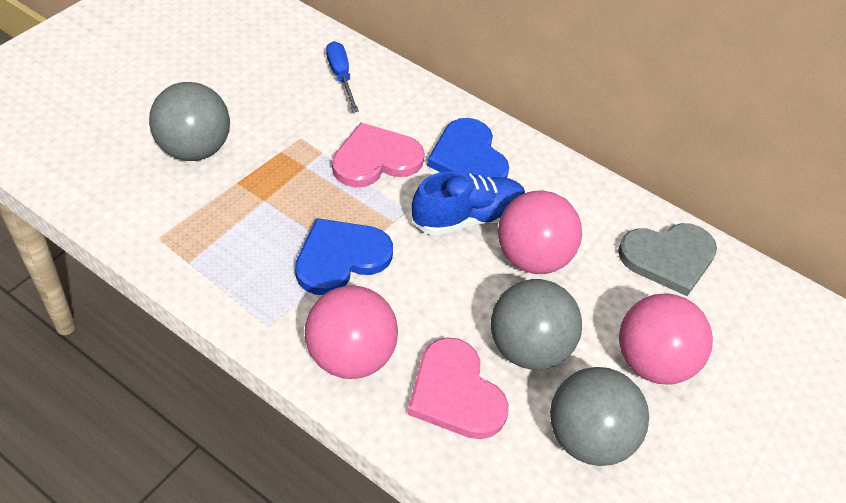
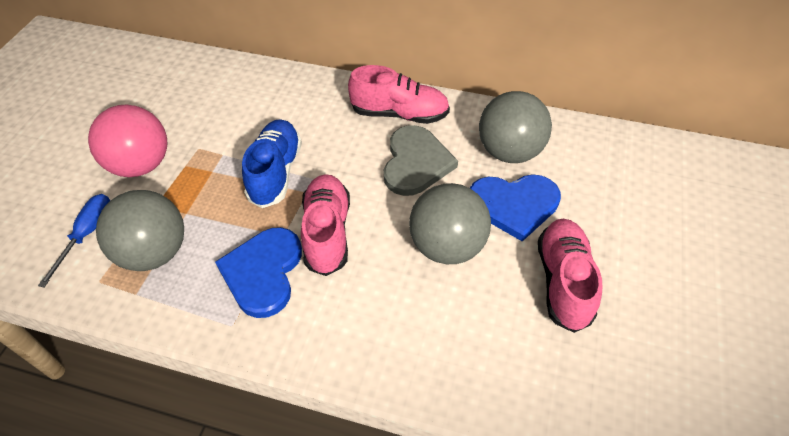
pink ball: 3 -> 1
pink heart: 2 -> 0
pink shoe: 0 -> 3

